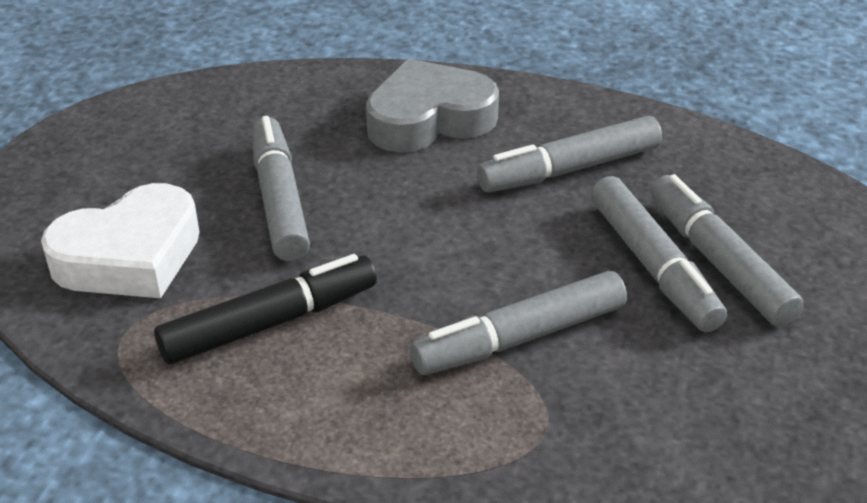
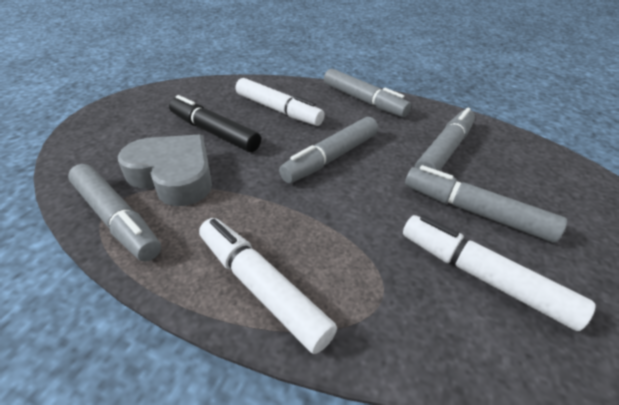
white heart: 1 -> 0
white marker: 0 -> 3

